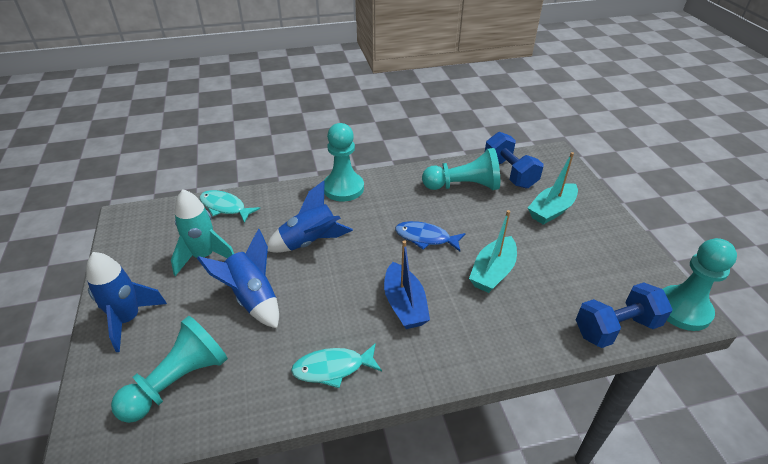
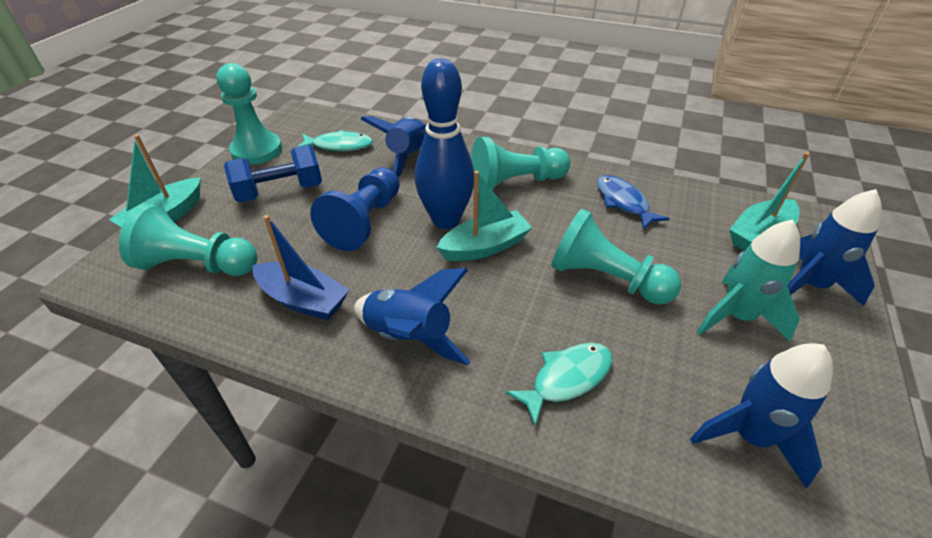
blue bowling pin: 0 -> 1
blue dumbbell: 2 -> 1
blue pawn: 0 -> 1
blue rocket: 3 -> 4
turquoise boat: 2 -> 3

